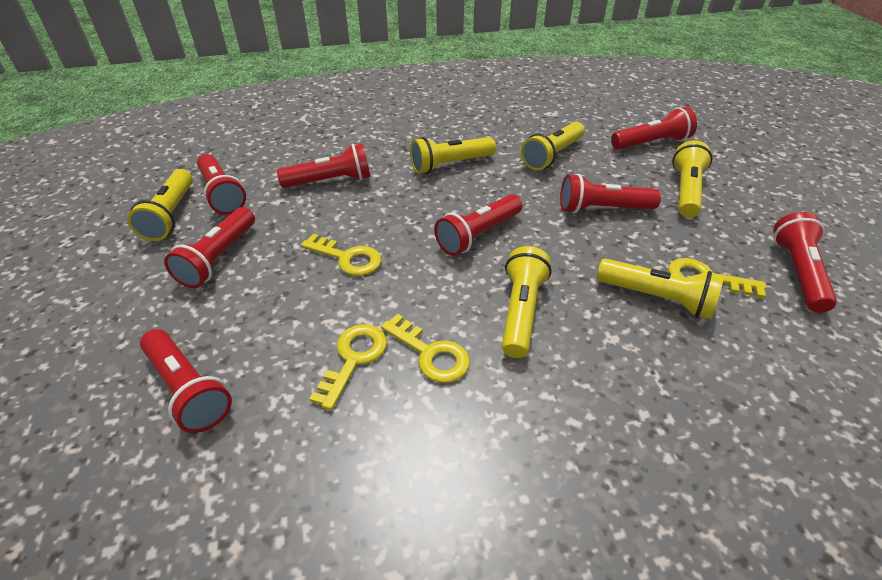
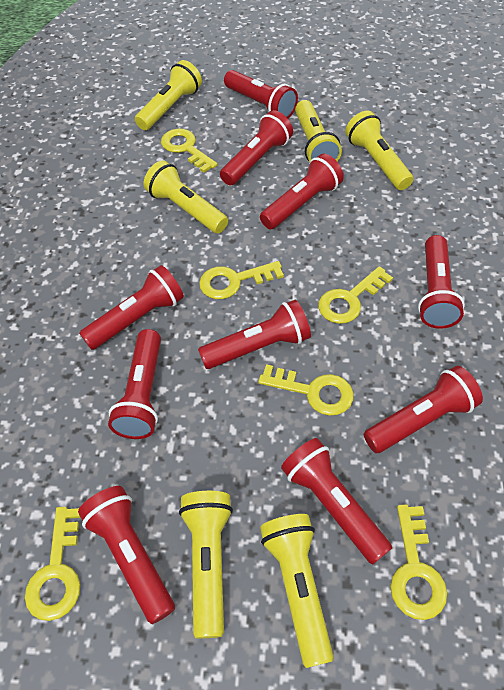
red flashlight: 8 -> 10
yellow key: 4 -> 6

